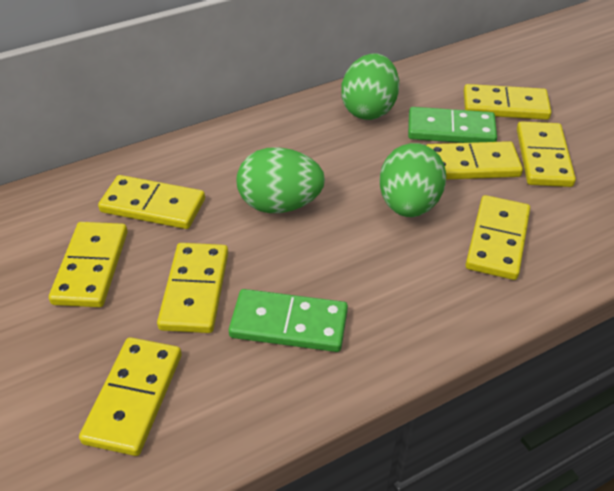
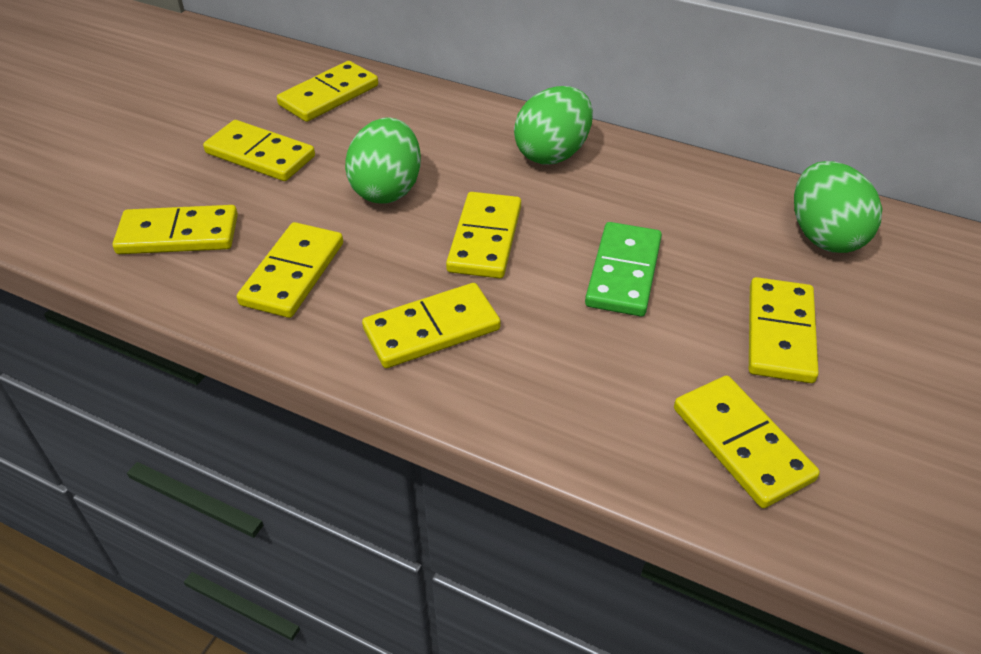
green domino: 2 -> 1

